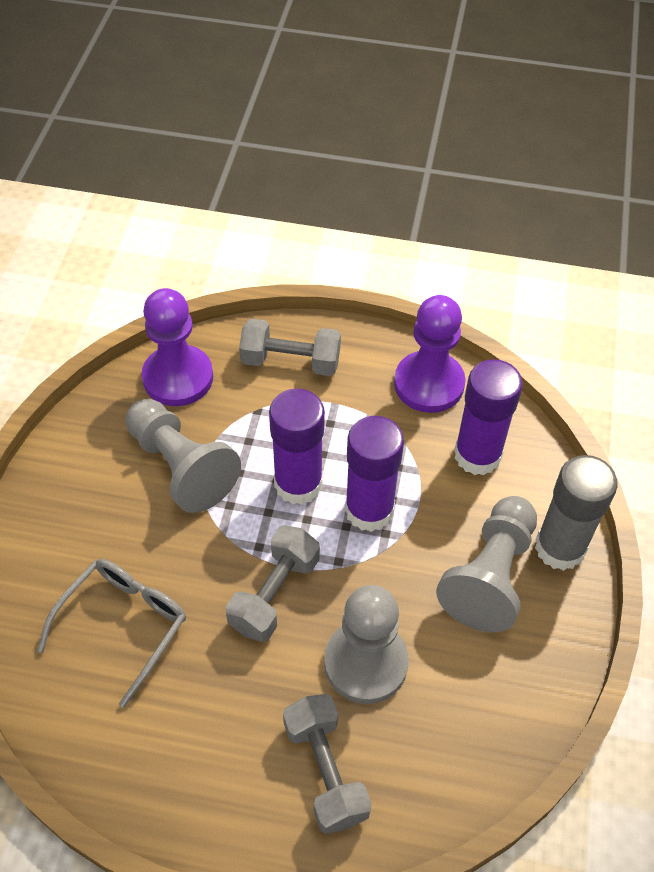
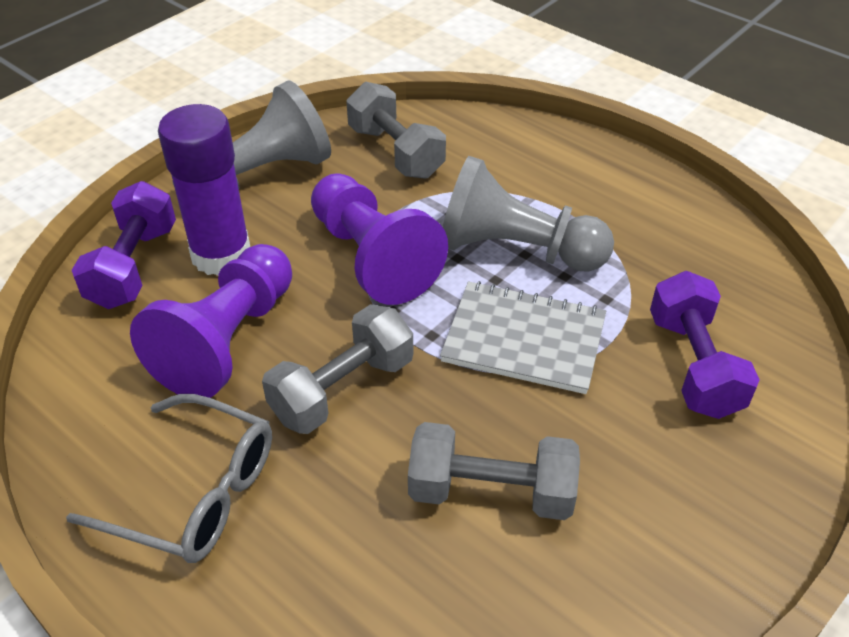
grey glue stick: 1 -> 0
grey notebook: 0 -> 1
grey pawn: 3 -> 2
purple dumbbell: 0 -> 2
purple glue stick: 3 -> 1

